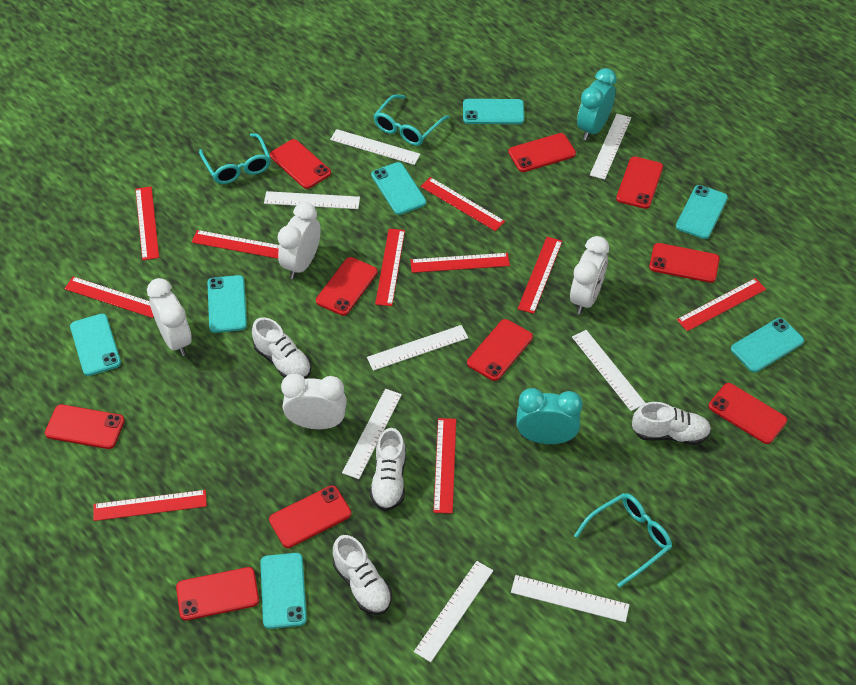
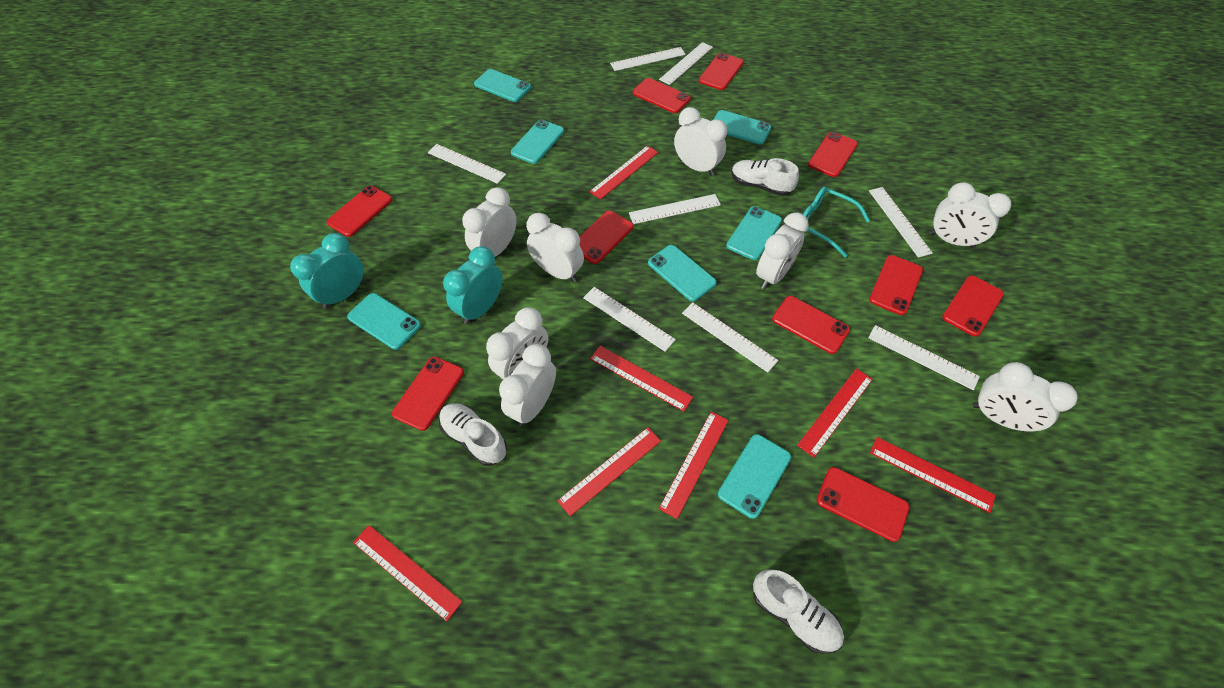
red ruler: 10 -> 7
turquoise glasses: 3 -> 1
white clock: 4 -> 8
white shoe: 4 -> 3

